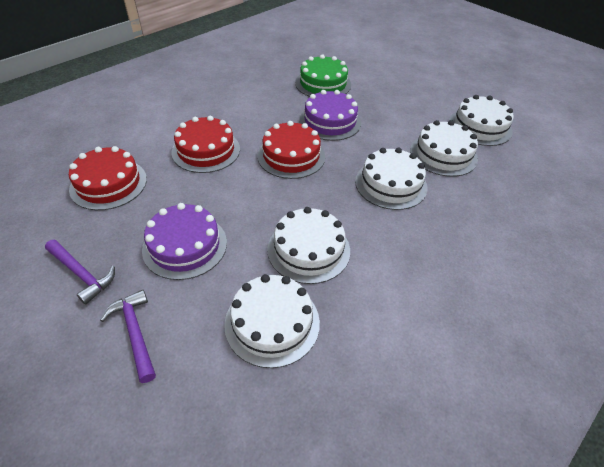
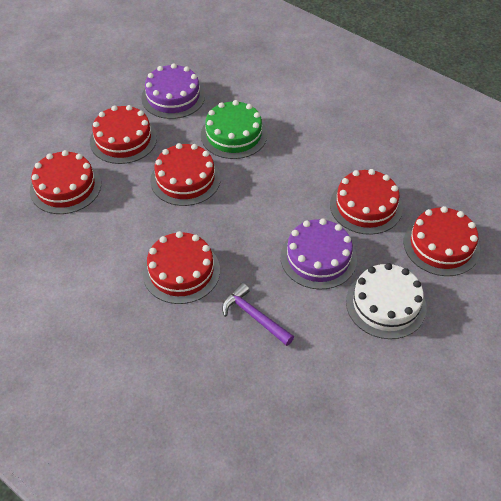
purple hammer: 2 -> 1
red cake: 3 -> 6
white cake: 5 -> 1

